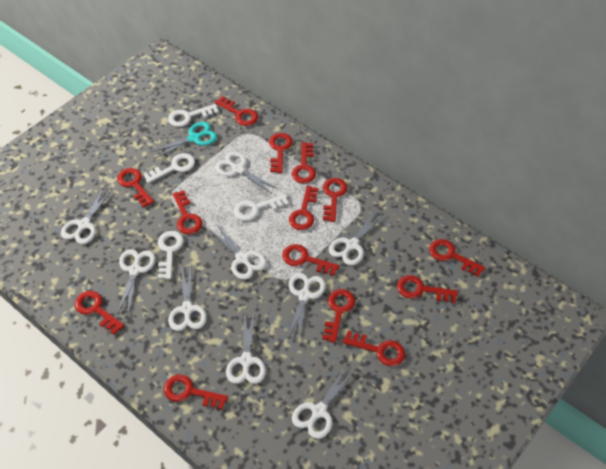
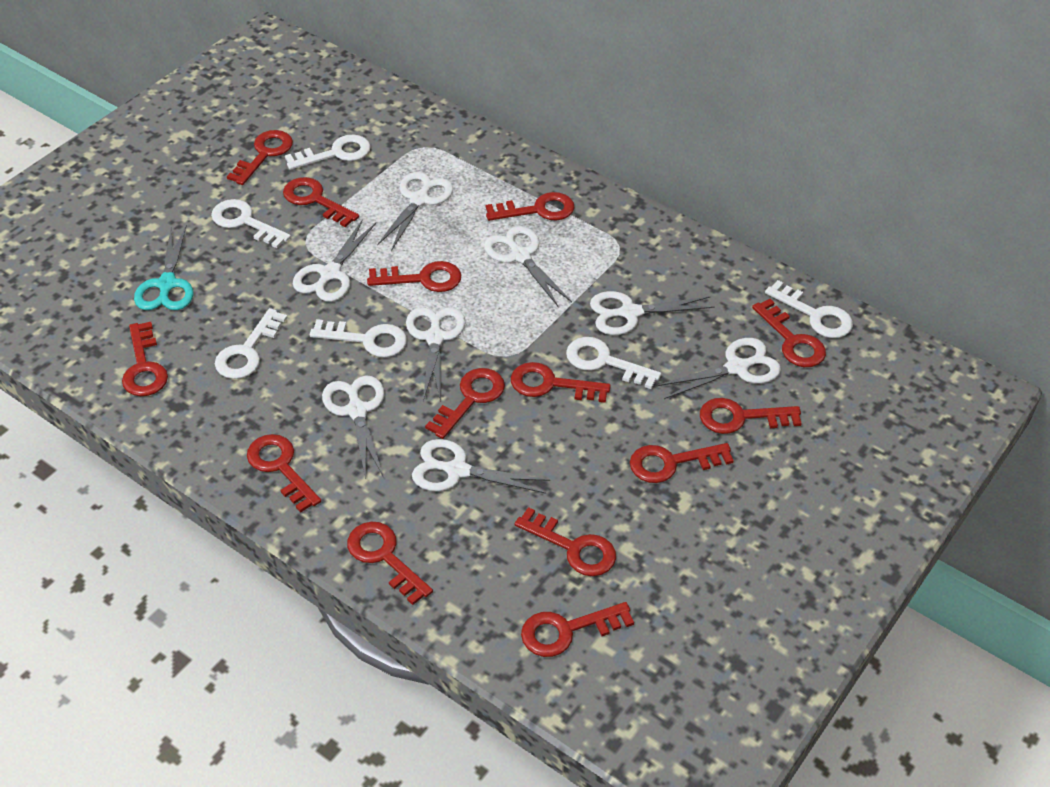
white key: 4 -> 6
white scissors: 9 -> 8

